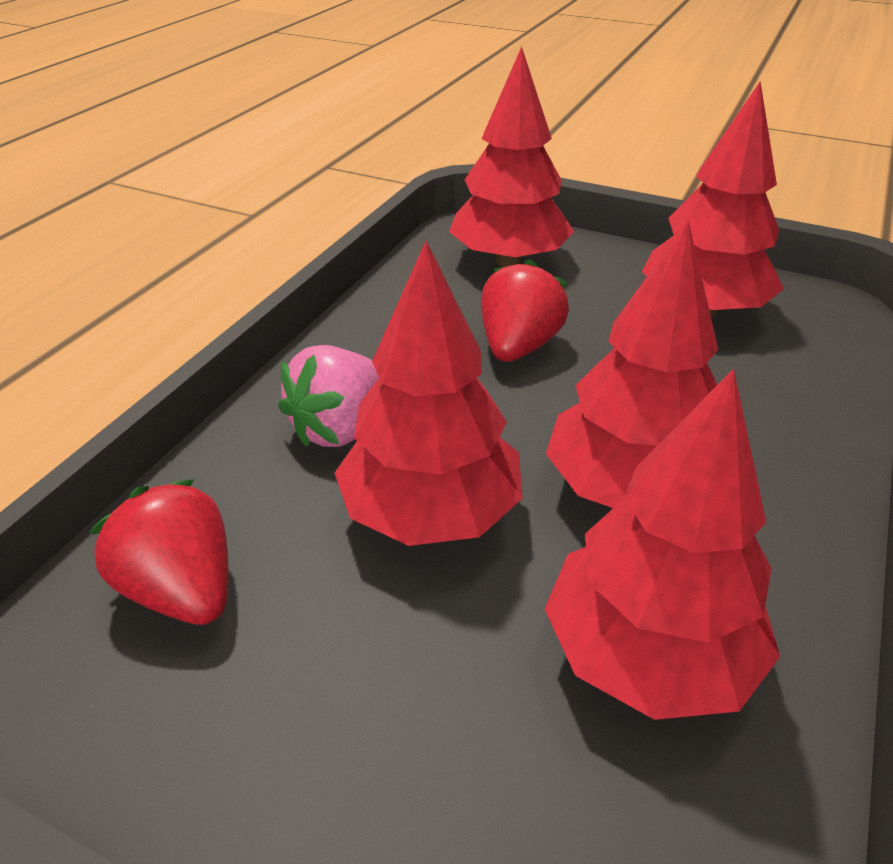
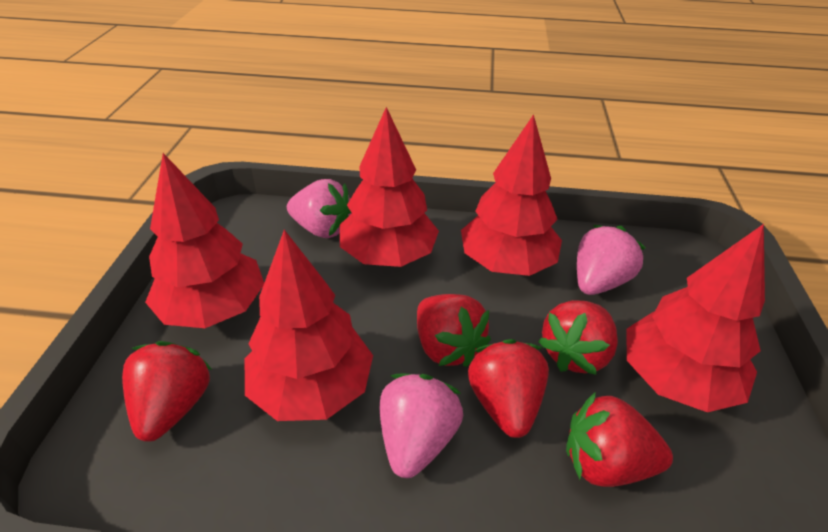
pink strawberry: 1 -> 3
red strawberry: 2 -> 5

